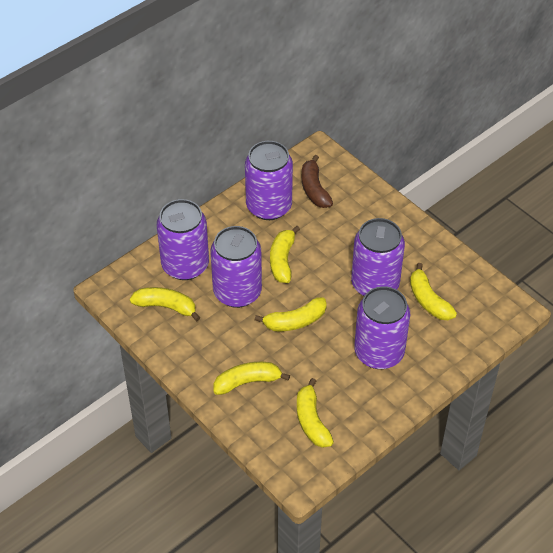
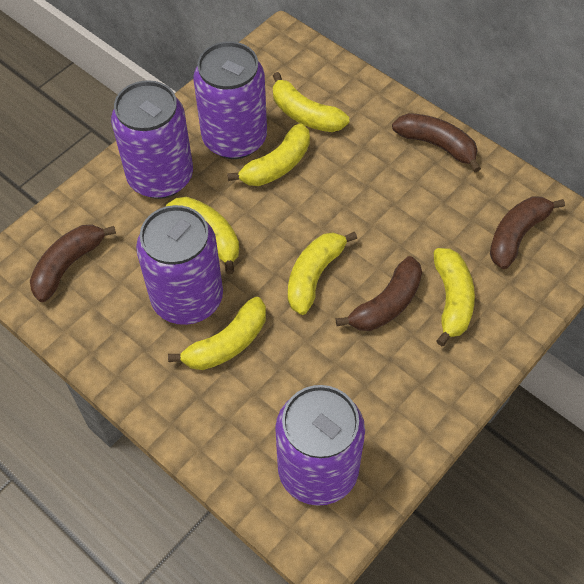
brown banana: 1 -> 4
purple can: 5 -> 4

